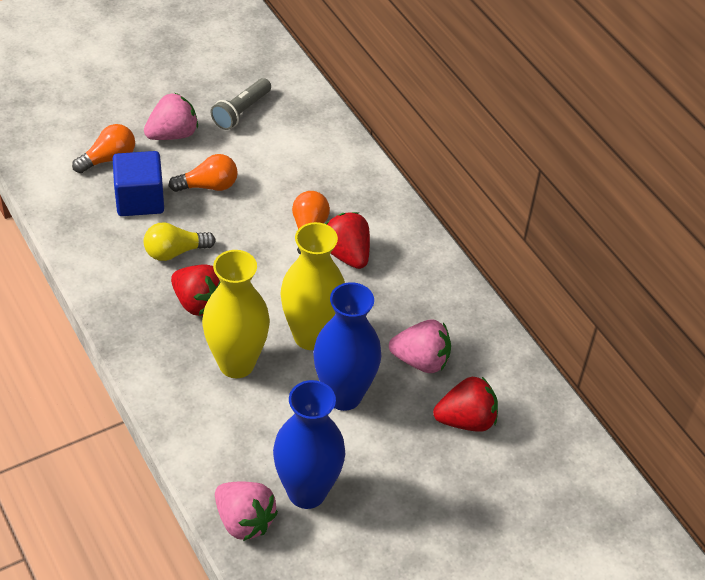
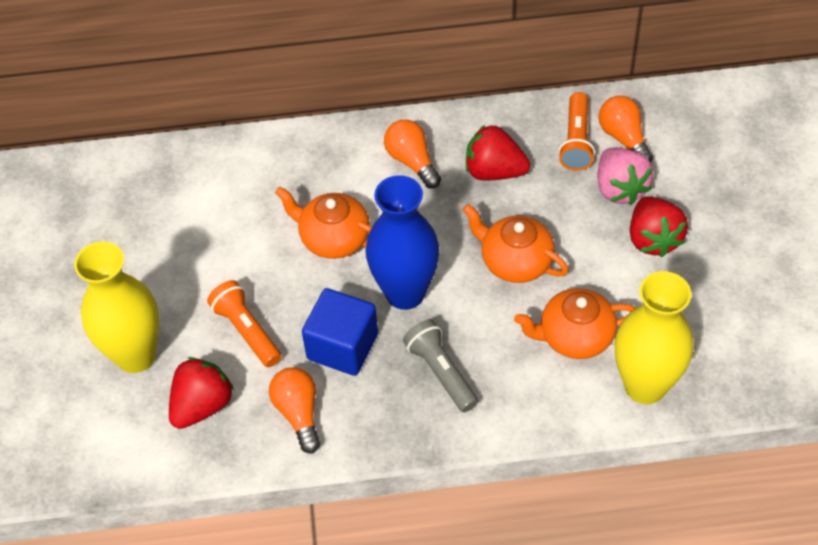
blue vase: 2 -> 1
orange flashlight: 0 -> 2
orange teapot: 0 -> 3
pink strawberry: 3 -> 1
yellow light bulb: 1 -> 0

